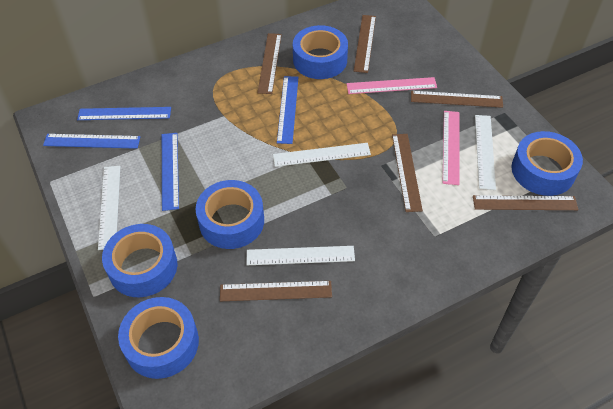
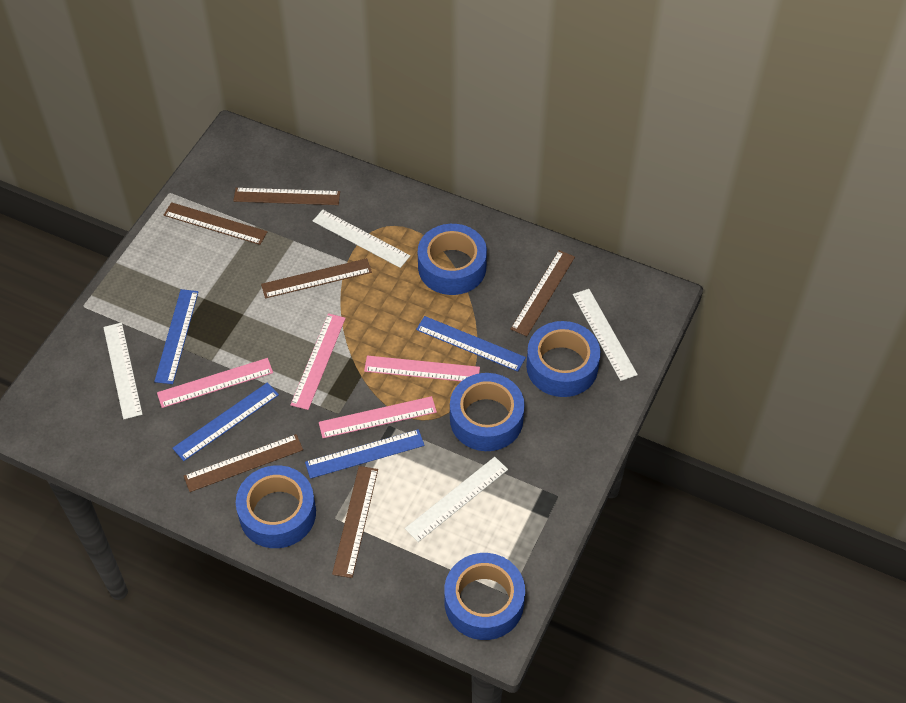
pink ruler: 2 -> 4

